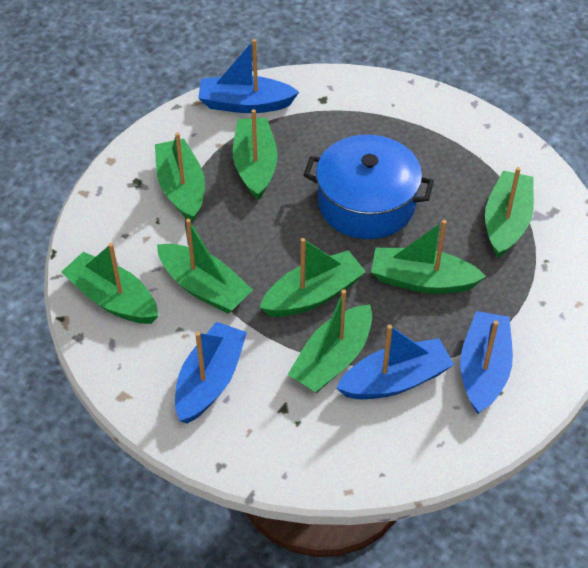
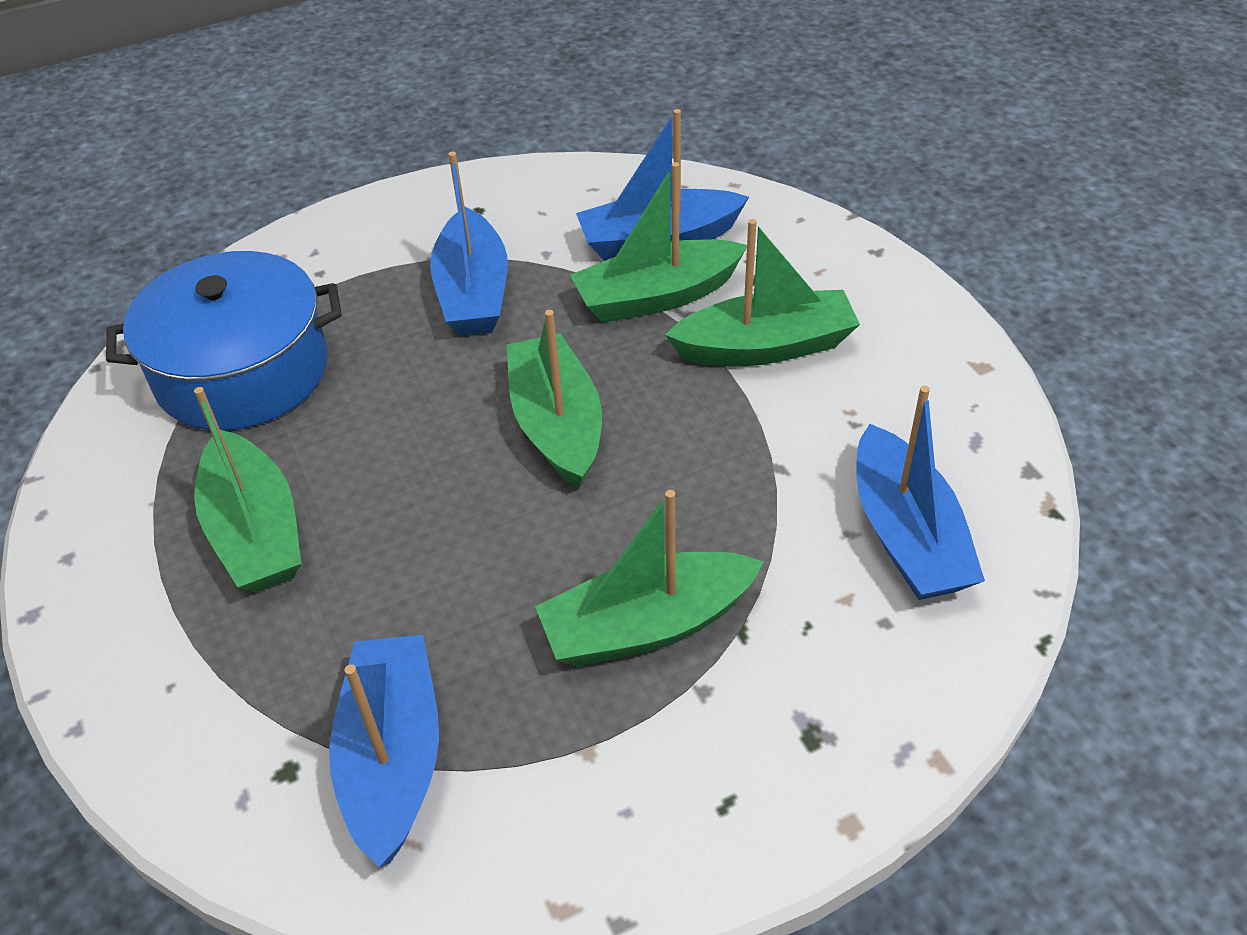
green boat: 8 -> 5

